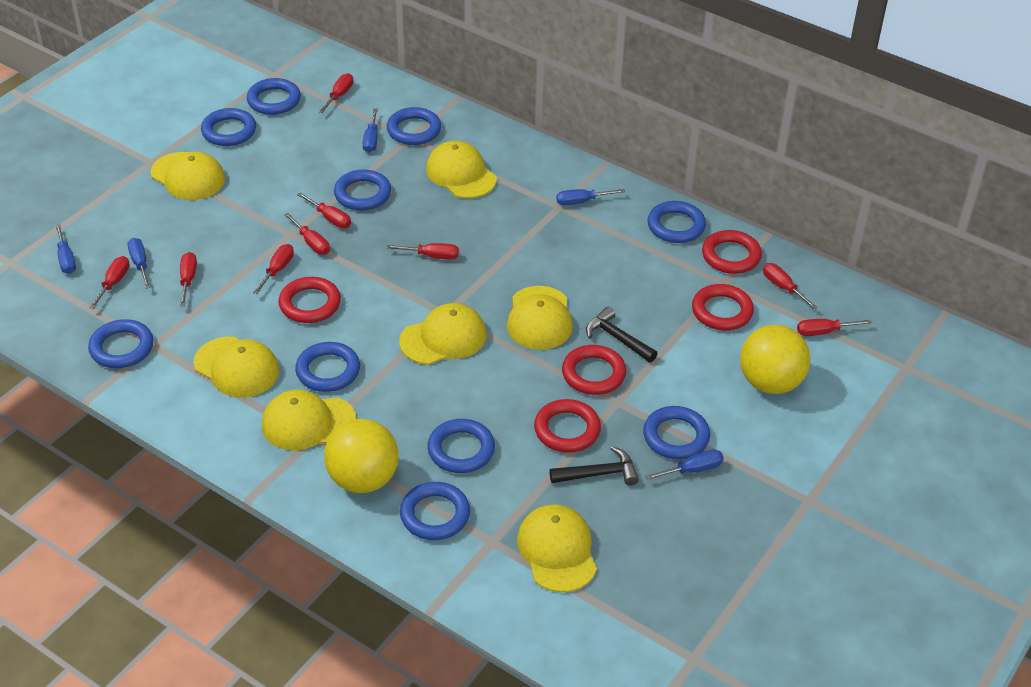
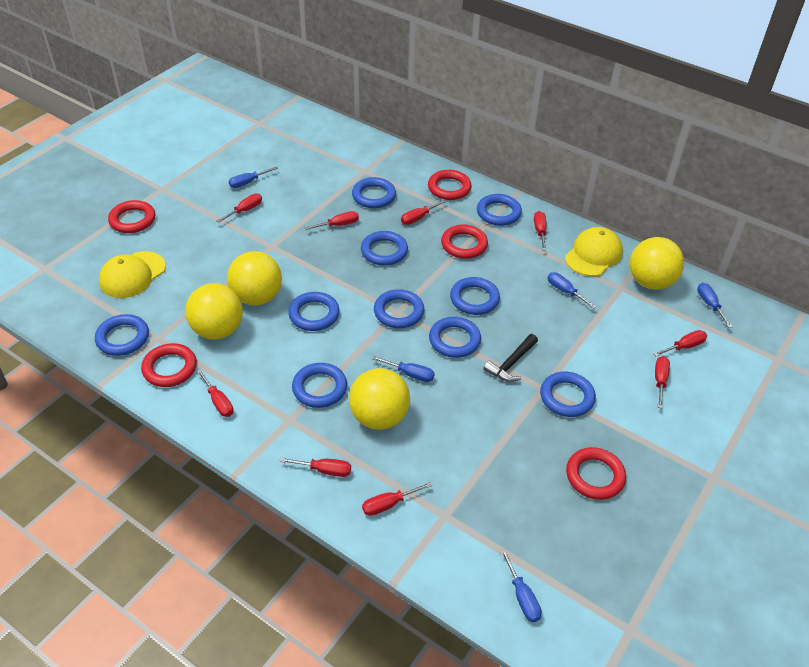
black hammer: 2 -> 1
yellow ball: 2 -> 4
yellow cap: 7 -> 2

